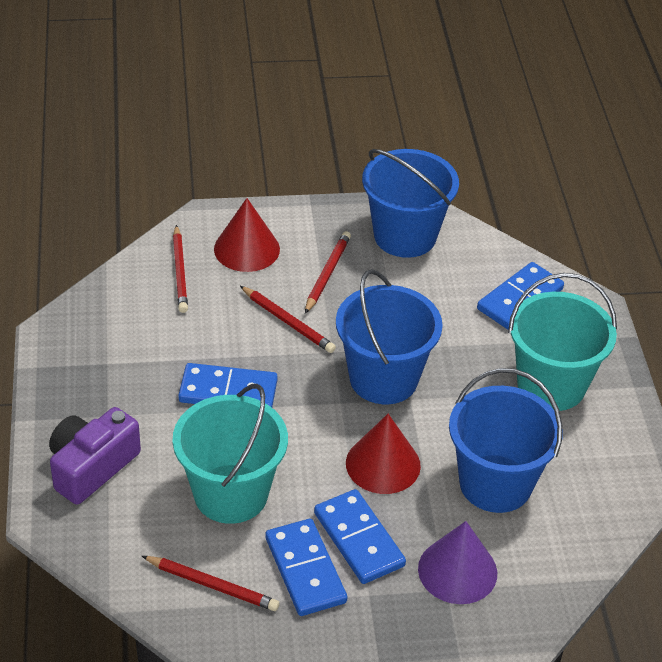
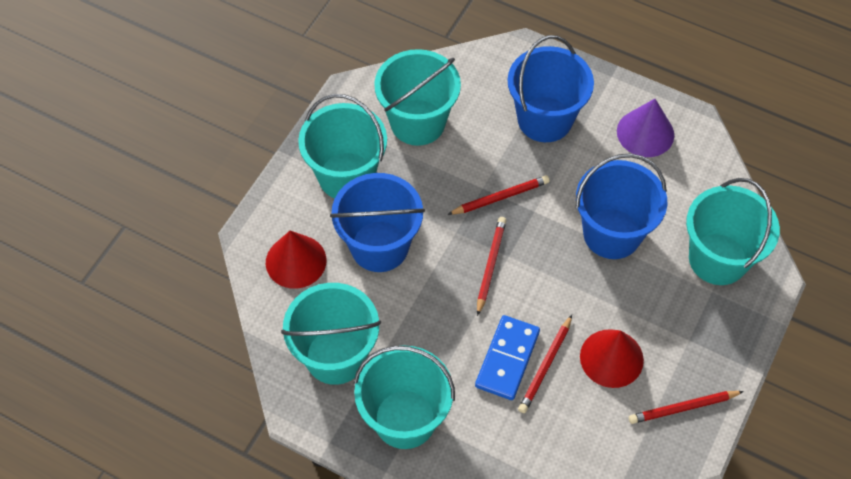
blue domino: 4 -> 1
purple camera: 1 -> 0
turquoise bucket: 2 -> 5

